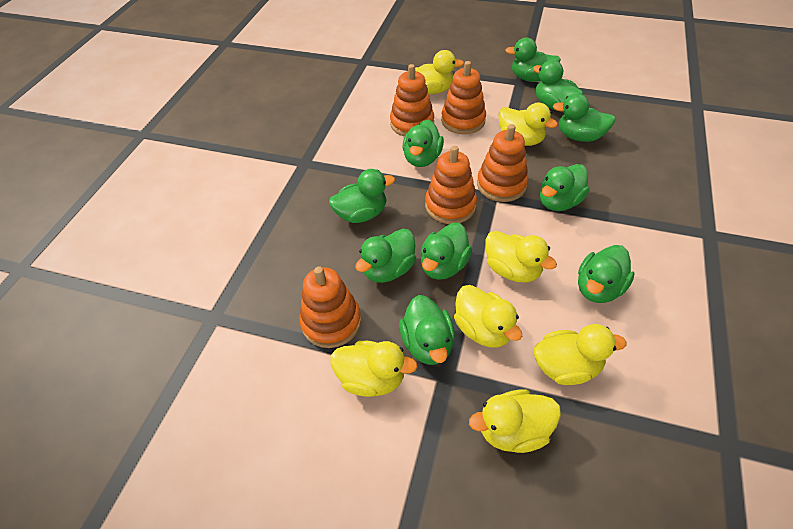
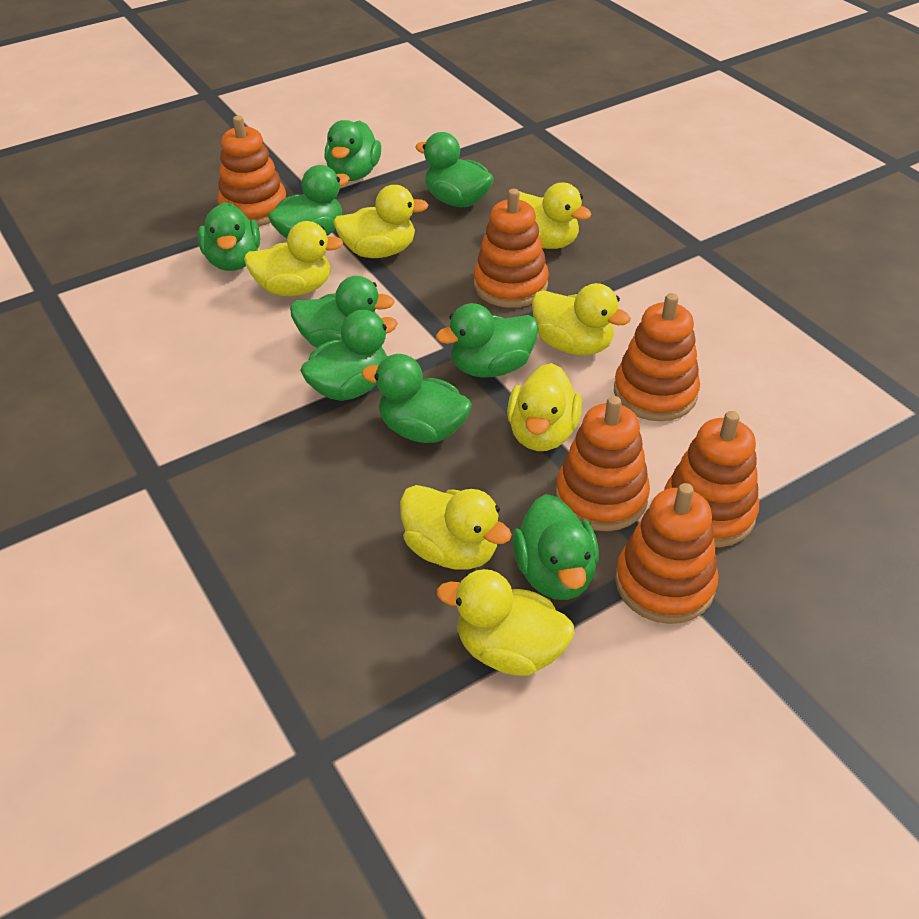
green duck: 10 -> 9
orange stacking toy: 5 -> 6

